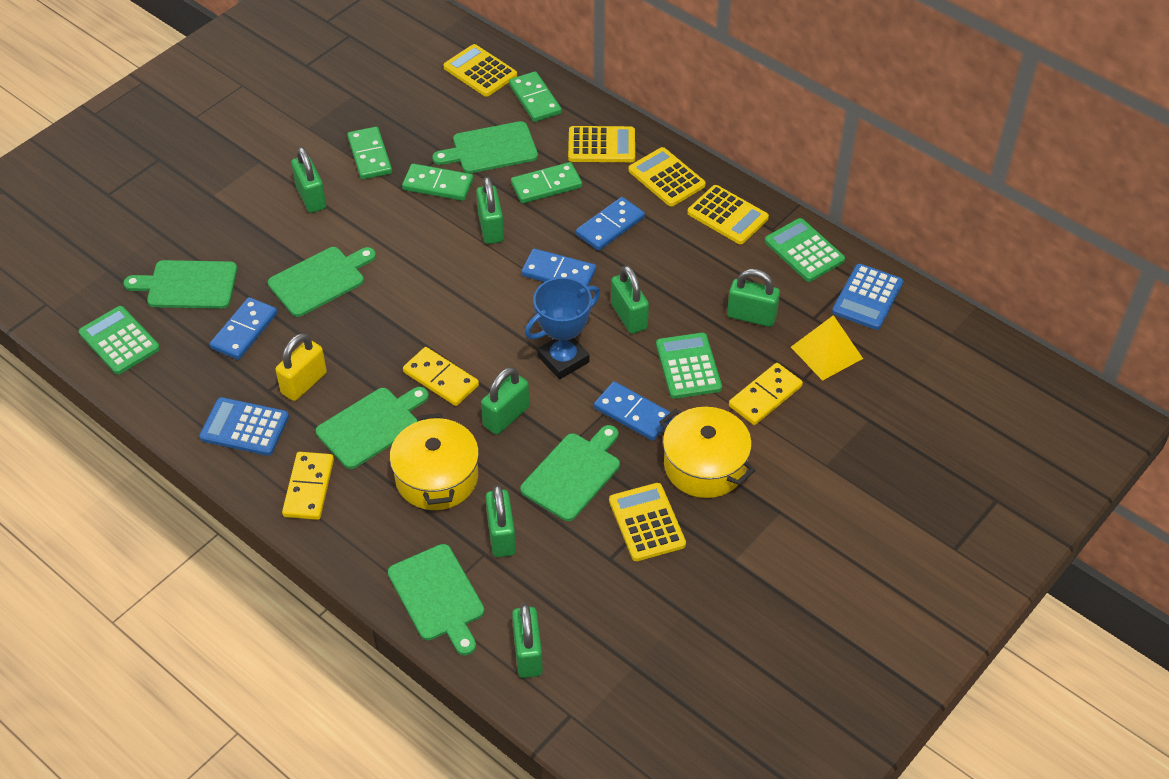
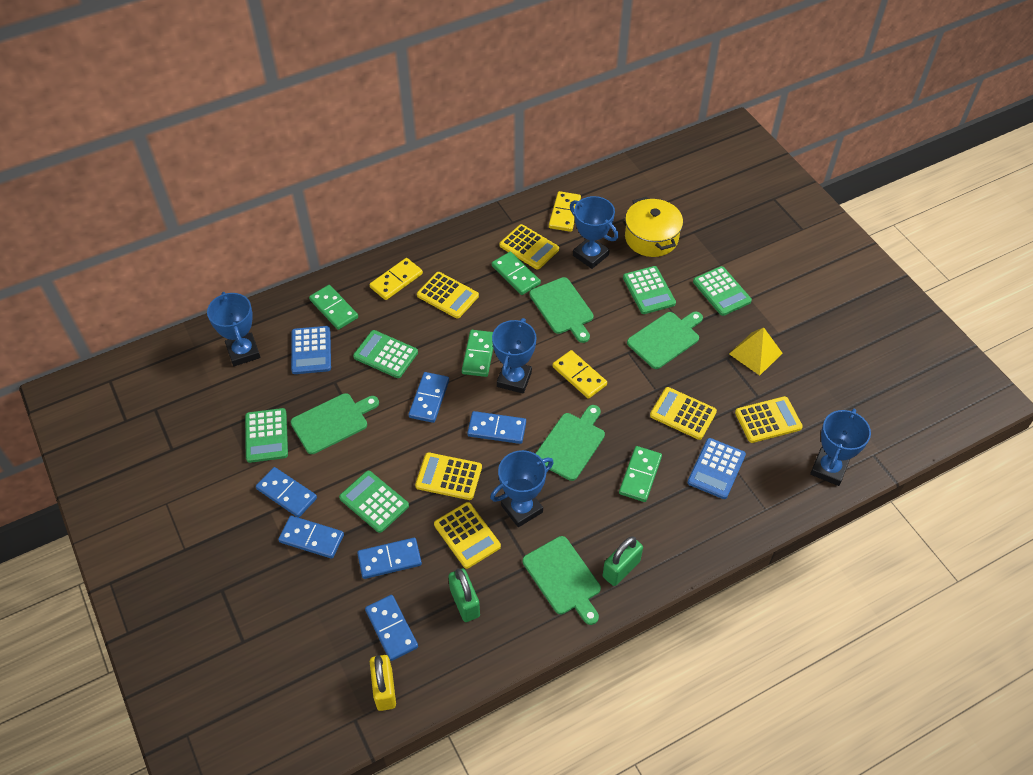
blue domino: 4 -> 6
blue trophy: 1 -> 5
green calculator: 3 -> 5
green cutting board: 6 -> 5
green padlock: 7 -> 2
yellow calculator: 5 -> 6
yellow pot: 2 -> 1

